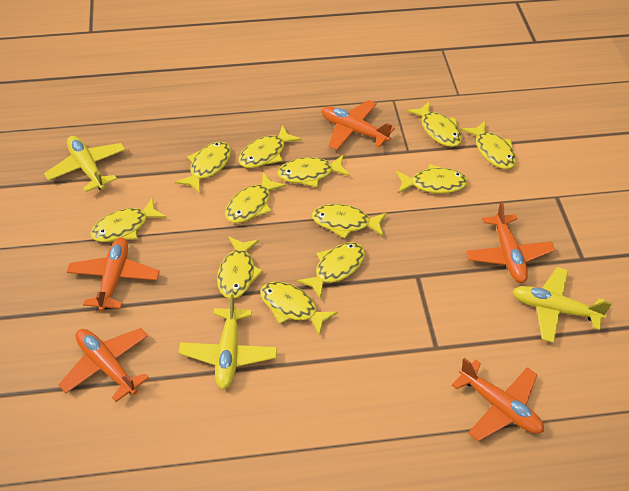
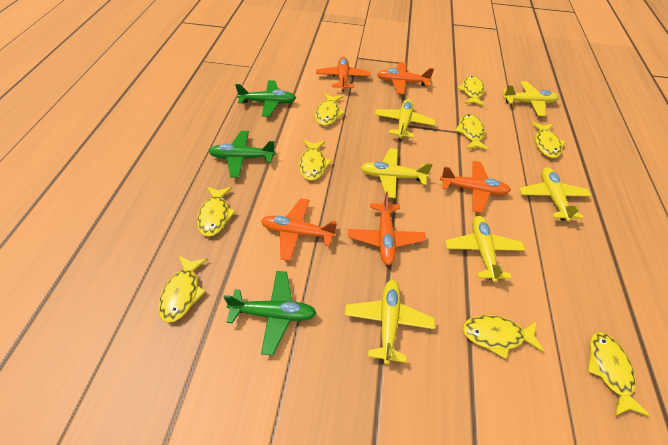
green plane: 0 -> 3
yellow fish: 12 -> 9
yellow plane: 3 -> 6

